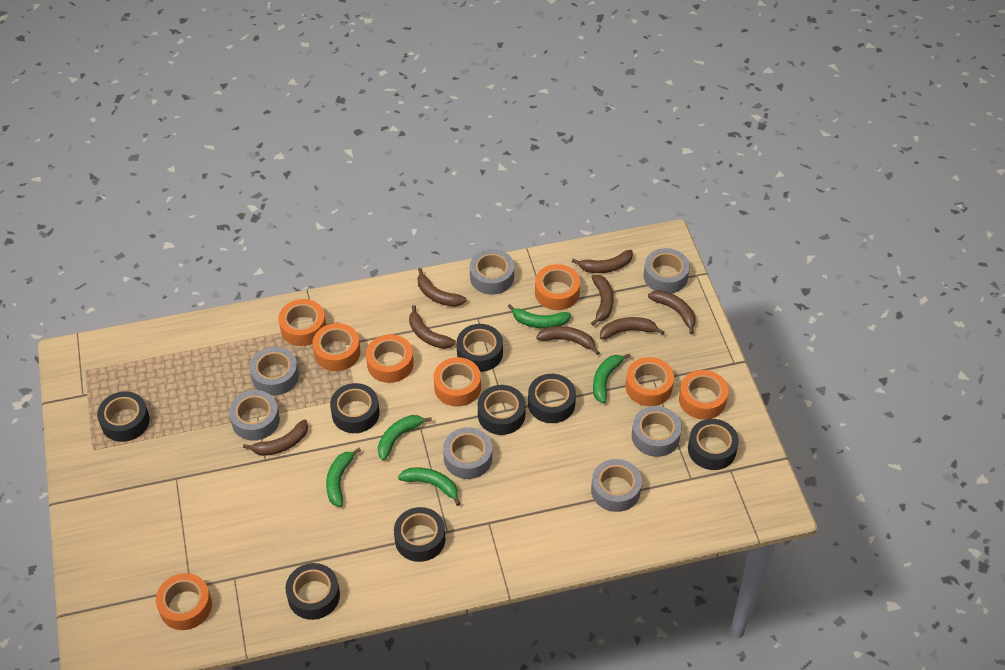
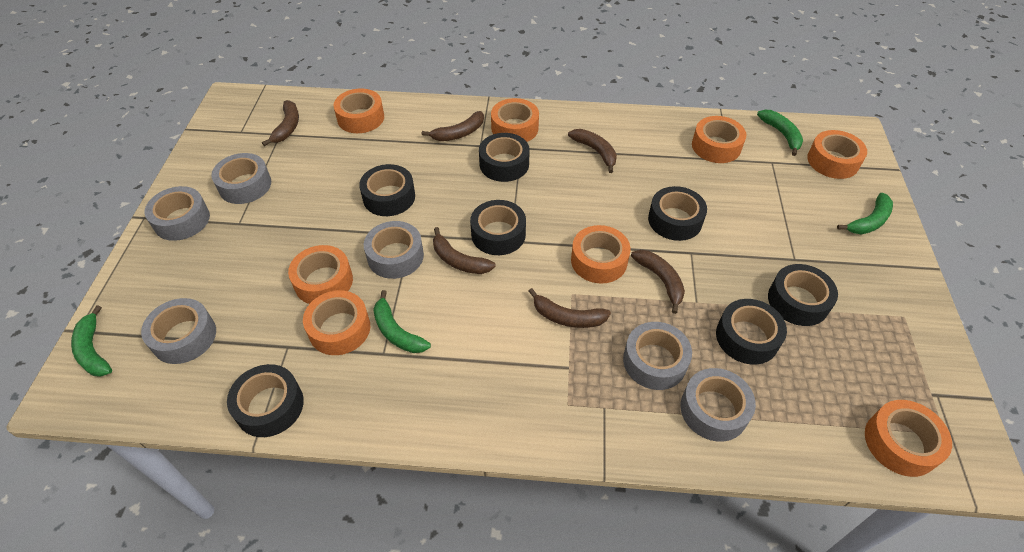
black tape: 8 -> 7
brown banana: 8 -> 6
green banana: 5 -> 4
grey tape: 7 -> 6

